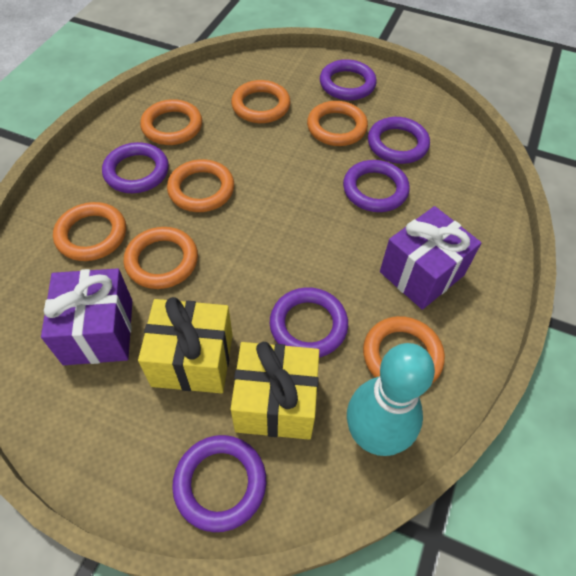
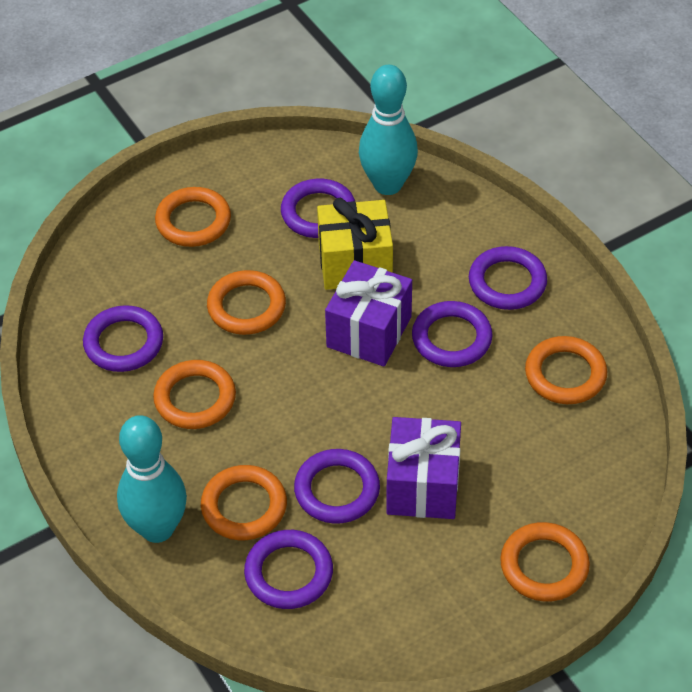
orange ring: 7 -> 6
turquoise bowling pin: 1 -> 2
yellow gift: 2 -> 1

